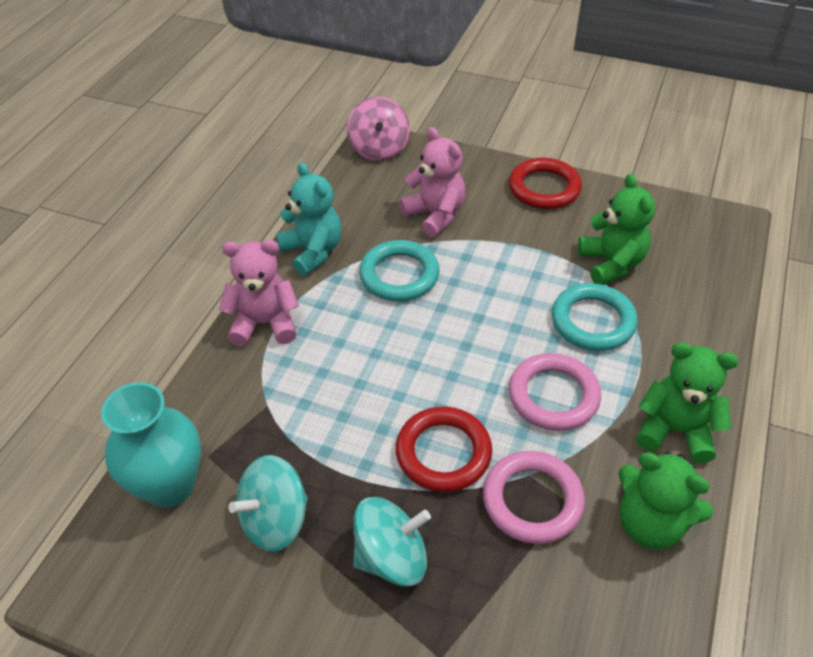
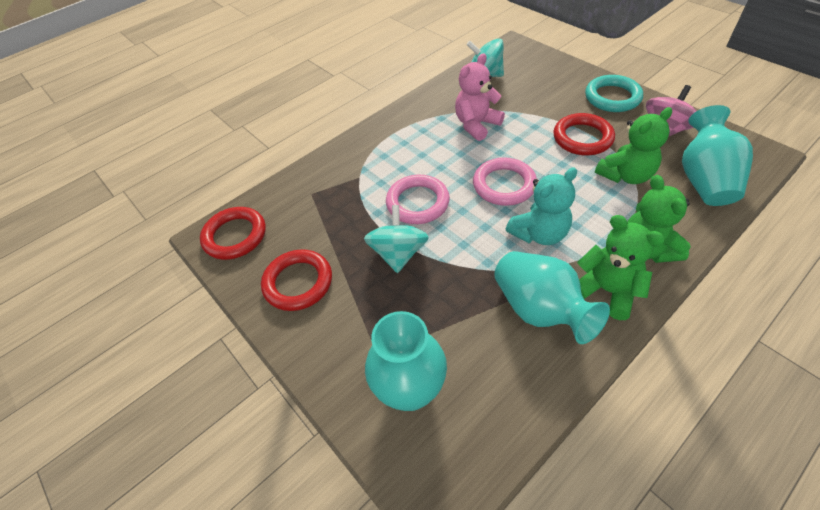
pink teddy bear: 2 -> 1
red ring: 2 -> 3
turquoise ring: 2 -> 1
turquoise vase: 1 -> 3

